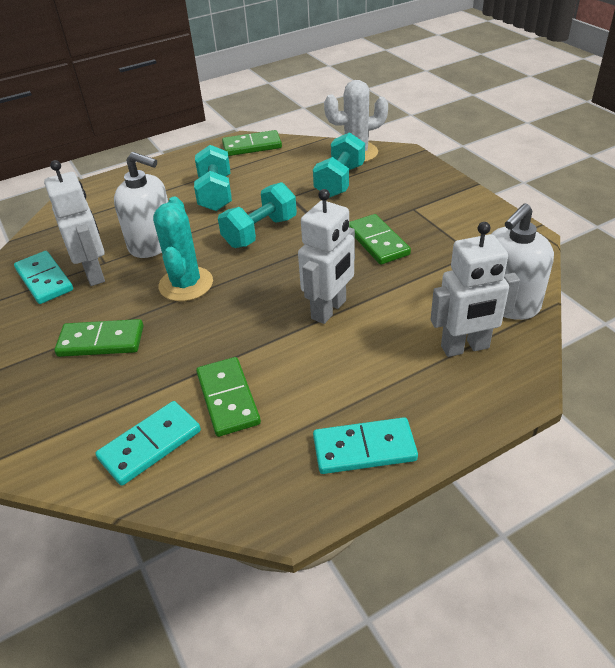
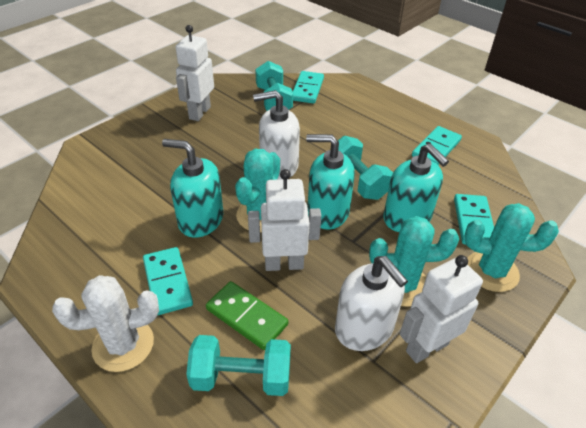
green domino: 4 -> 1
turquoise cactus: 1 -> 3
turquoise domino: 3 -> 4
turquoise soap dispenser: 0 -> 3

